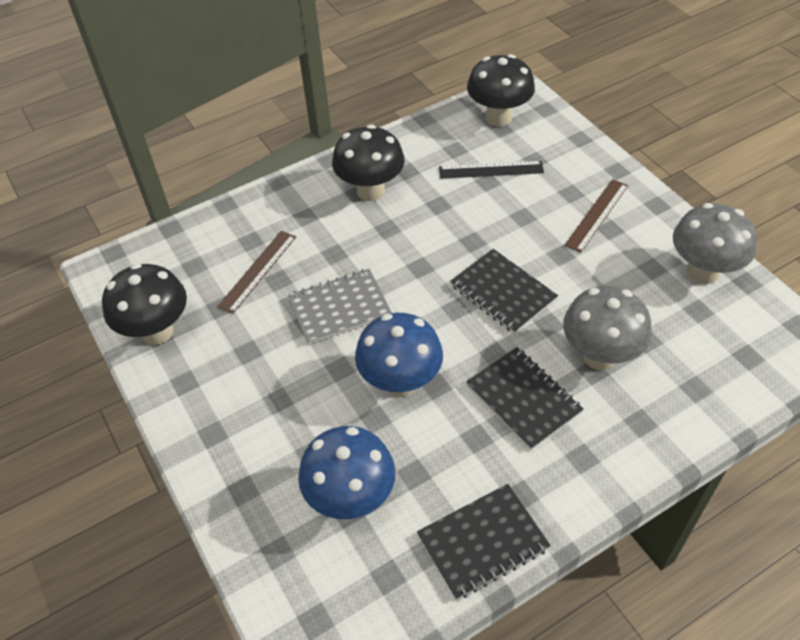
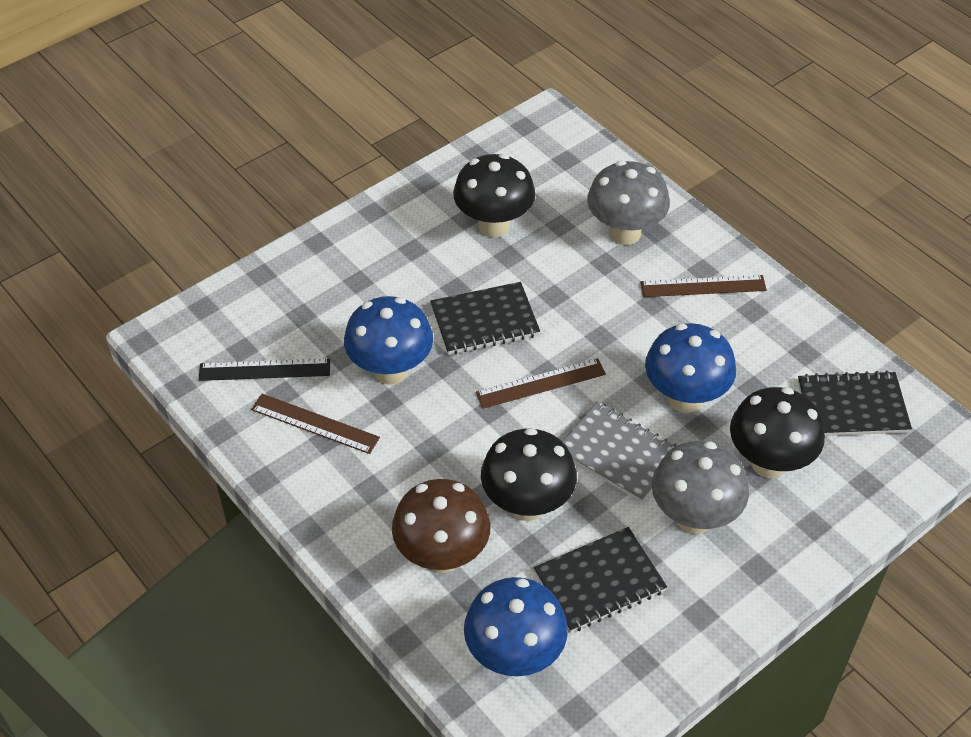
blue mushroom: 2 -> 3
brown mushroom: 0 -> 1
brown ruler: 2 -> 3

